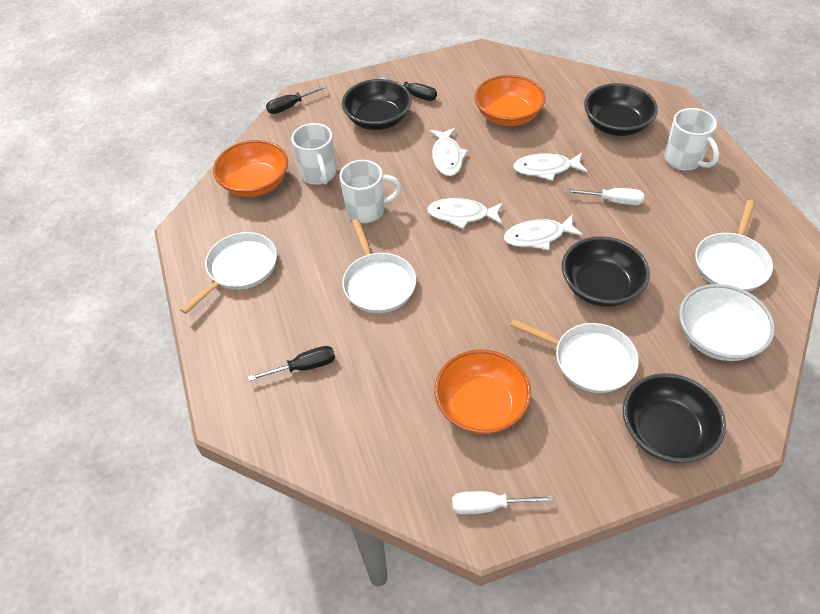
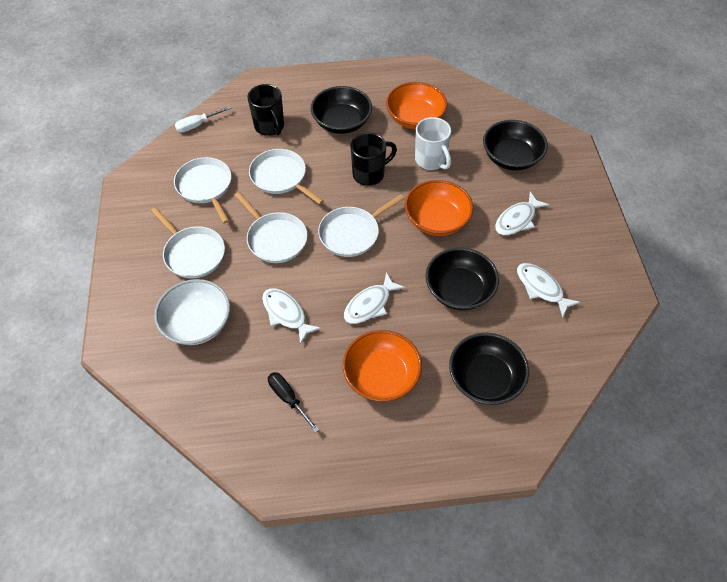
black mug: 0 -> 2
black screwdriver: 3 -> 1
white mug: 3 -> 1
white pan: 4 -> 5
white screwdriver: 2 -> 1

